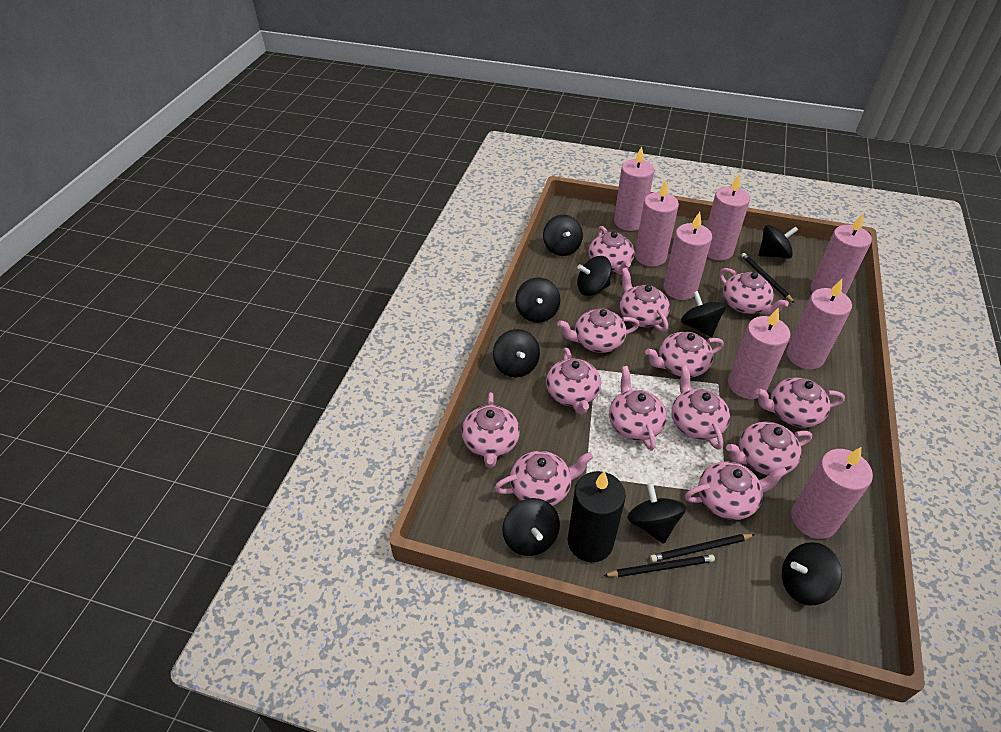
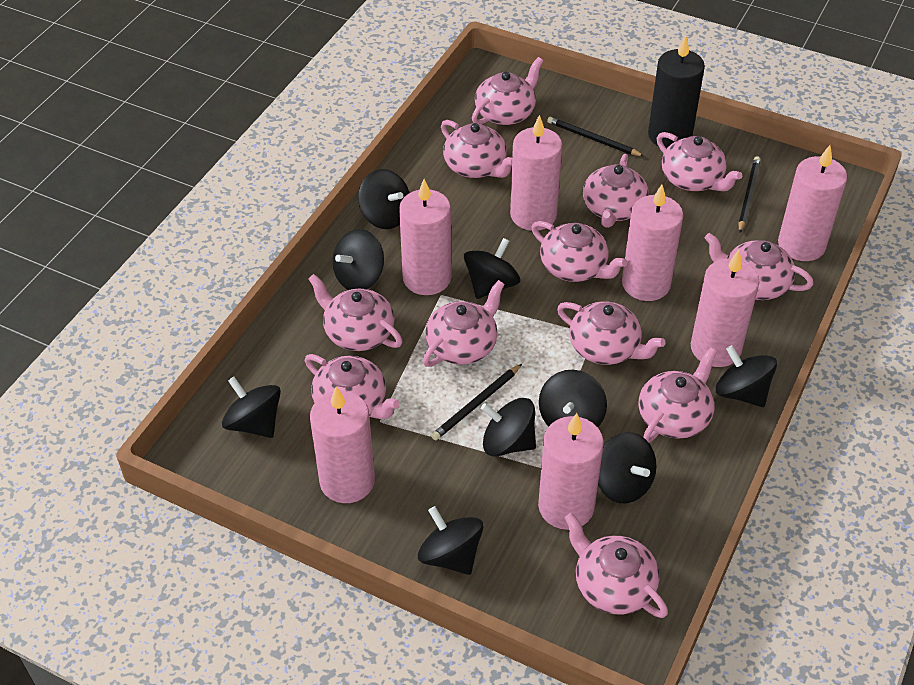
pink candle: 8 -> 7
pink teapot: 13 -> 12

